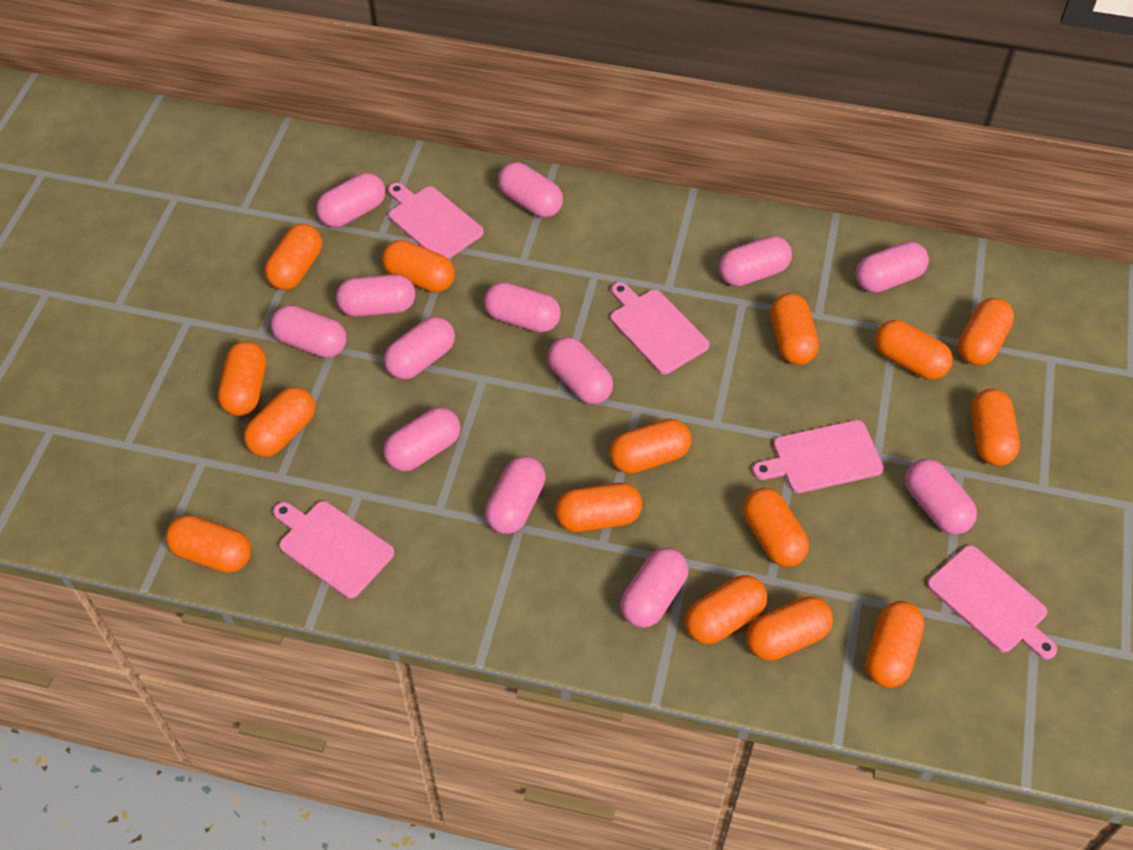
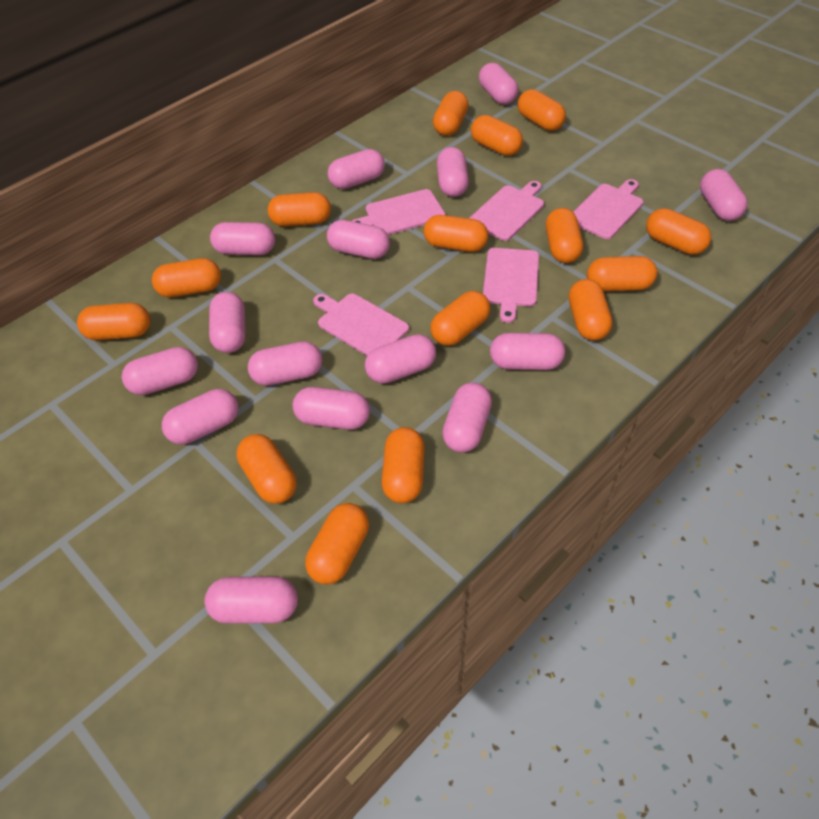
pink capsule: 13 -> 15

